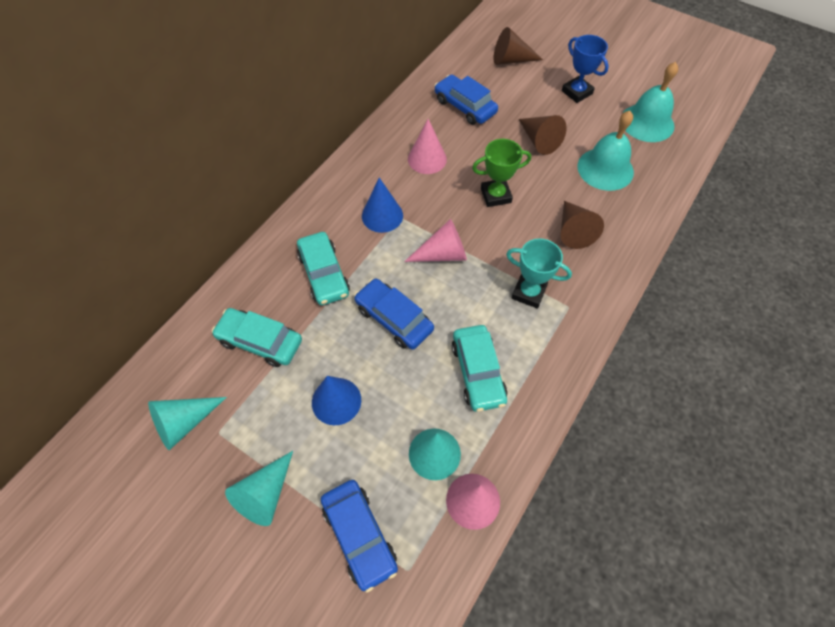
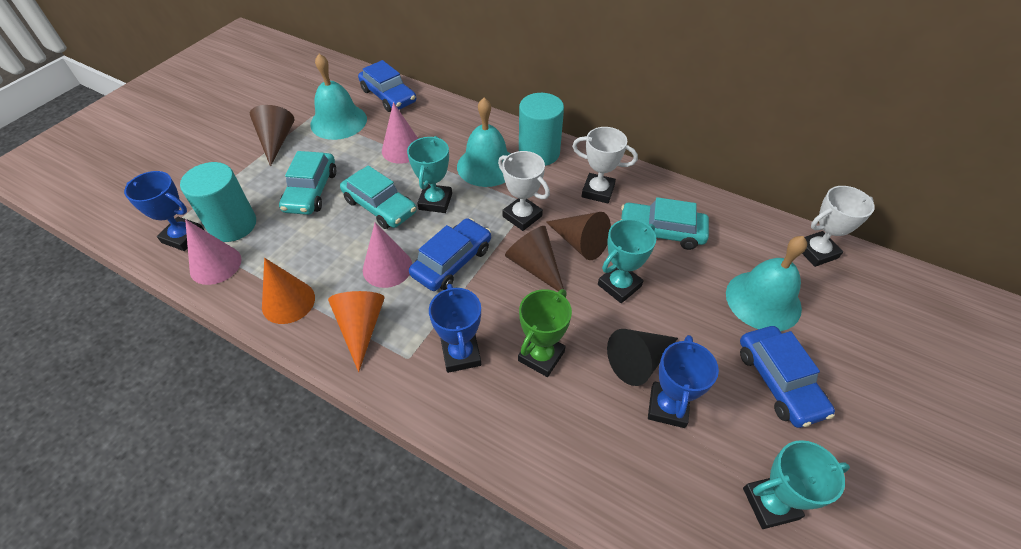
black cone: 0 -> 1
blue cone: 2 -> 0
blue trophy: 1 -> 3
orange cone: 0 -> 2
turquoise bell: 2 -> 3
turquoise cone: 3 -> 0
turquoise cylinder: 0 -> 2
turquoise trophy: 1 -> 3
white trophy: 0 -> 3

